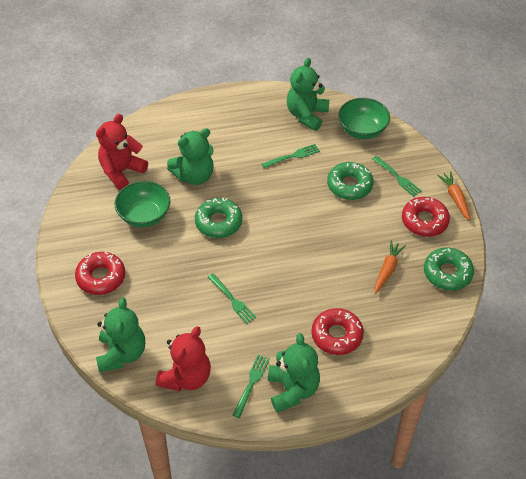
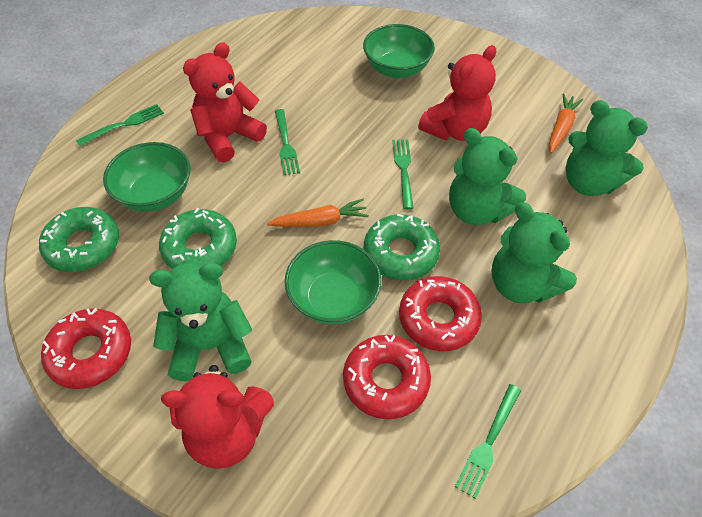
green bowl: 2 -> 3
red teddy bear: 2 -> 3

